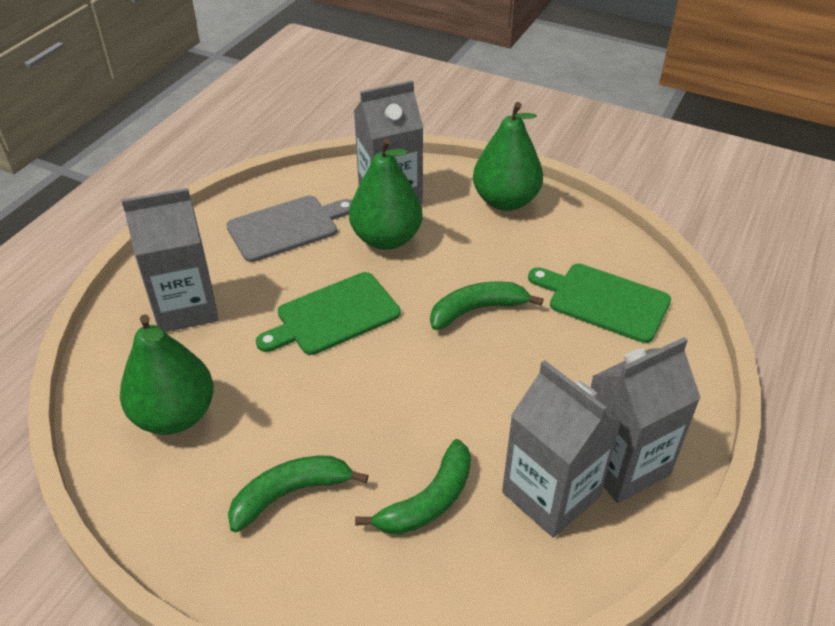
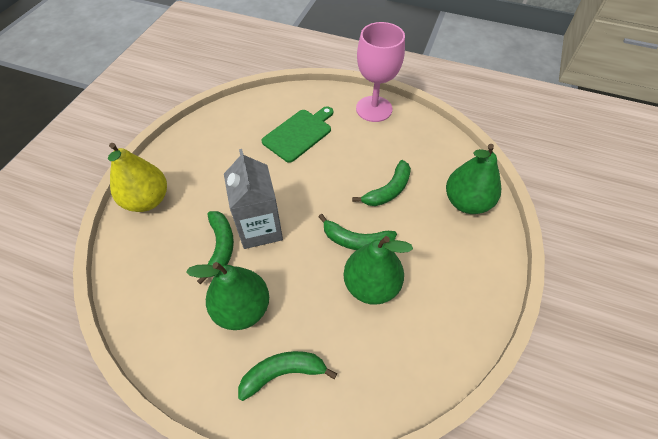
green banana: 3 -> 4
green cutting board: 2 -> 1
grey carton: 4 -> 1
grey cutting board: 1 -> 0
pink goblet: 0 -> 1
yellow pear: 0 -> 1

